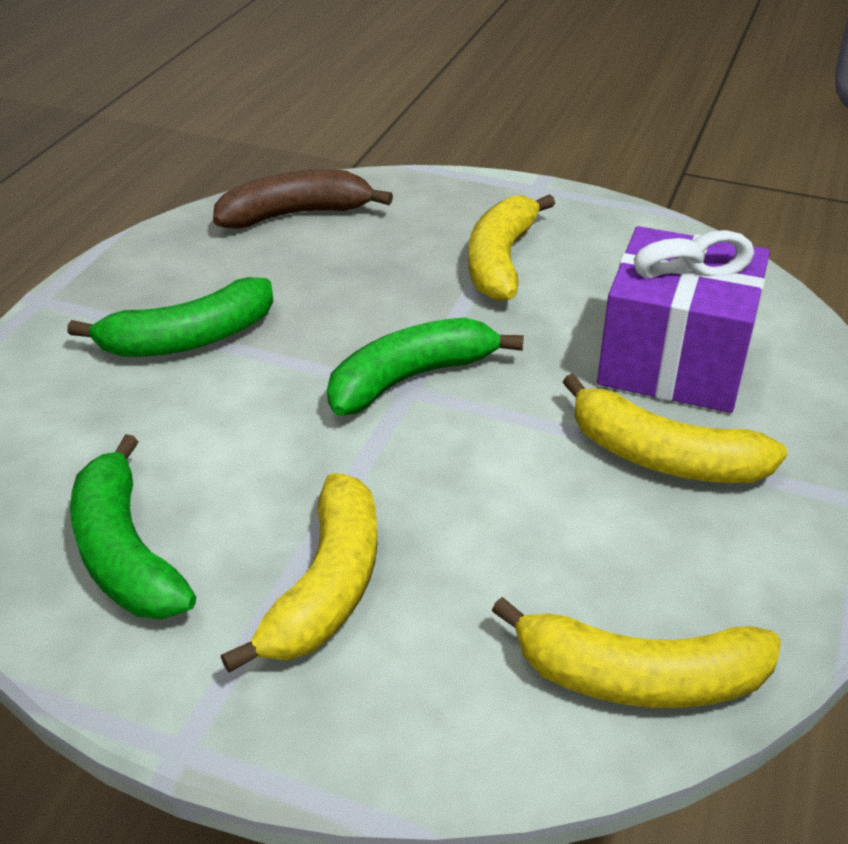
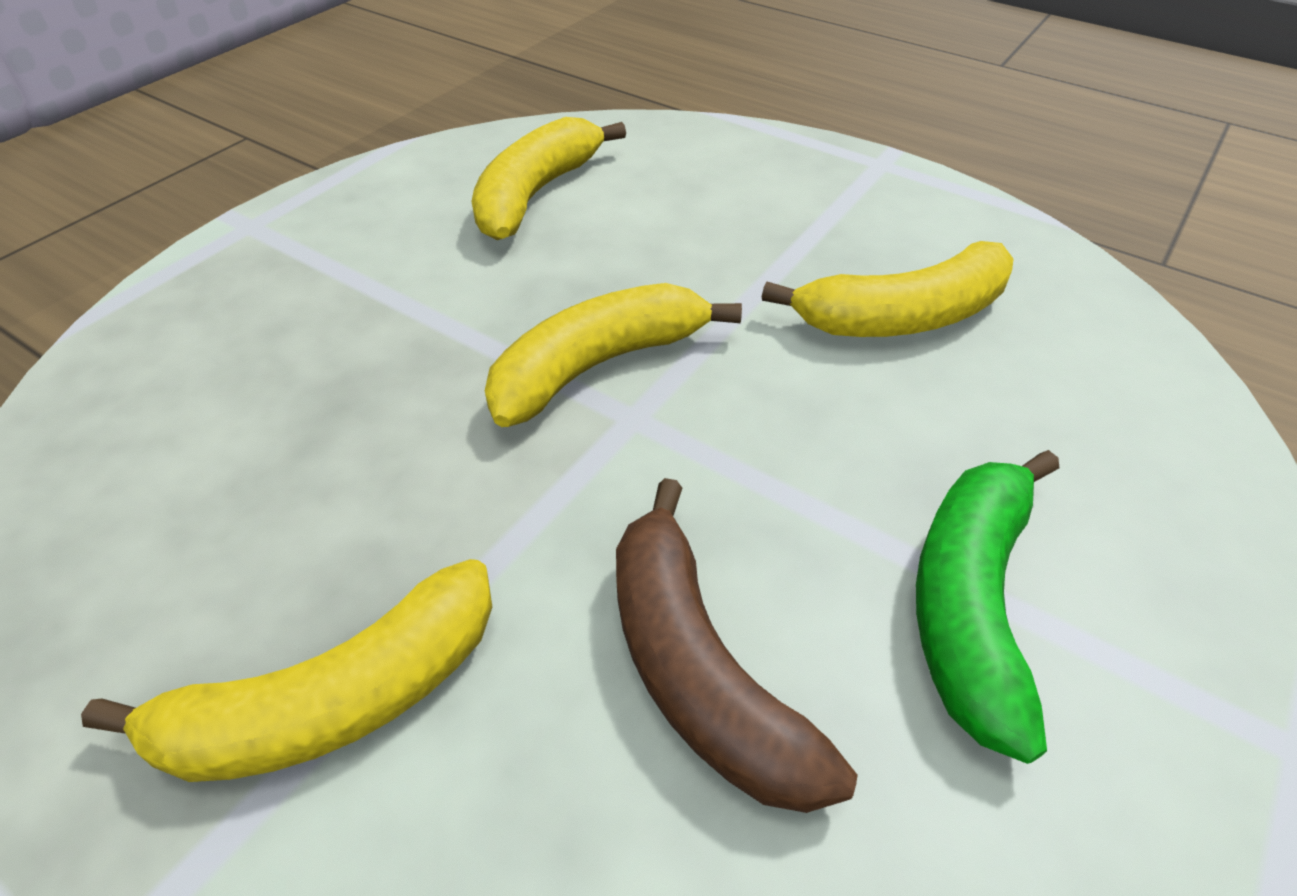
green banana: 3 -> 1
purple gift: 1 -> 0

